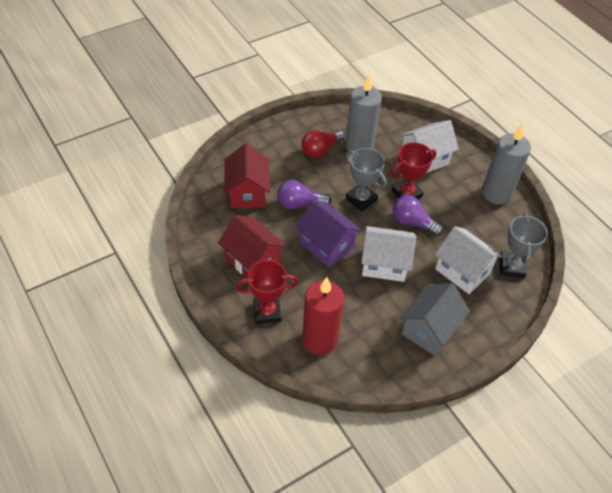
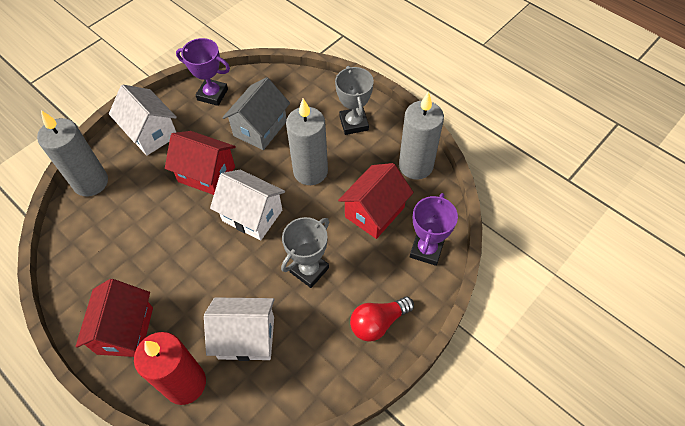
grey candle: 2 -> 3
purple house: 1 -> 0
purple light bulb: 2 -> 0
purple trophy: 0 -> 2
red house: 2 -> 3
red trophy: 2 -> 0

